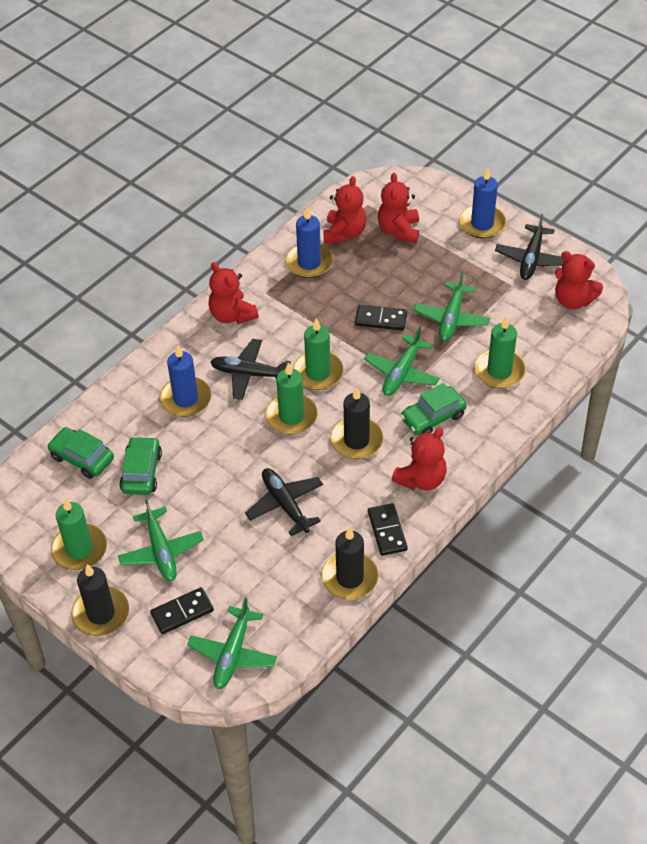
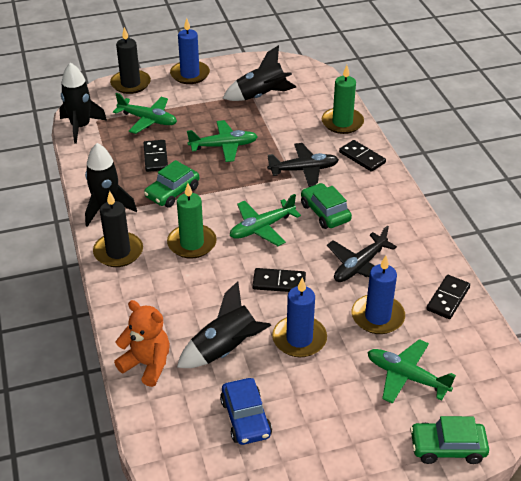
black candle: 3 -> 2
black domino: 3 -> 4
black plane: 3 -> 2
black rocket: 0 -> 4
blue car: 0 -> 1
green candle: 4 -> 2
orange teddy bear: 0 -> 1
red teddy bear: 5 -> 0

